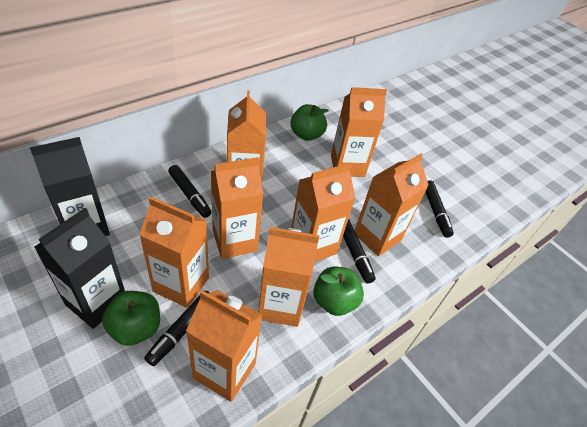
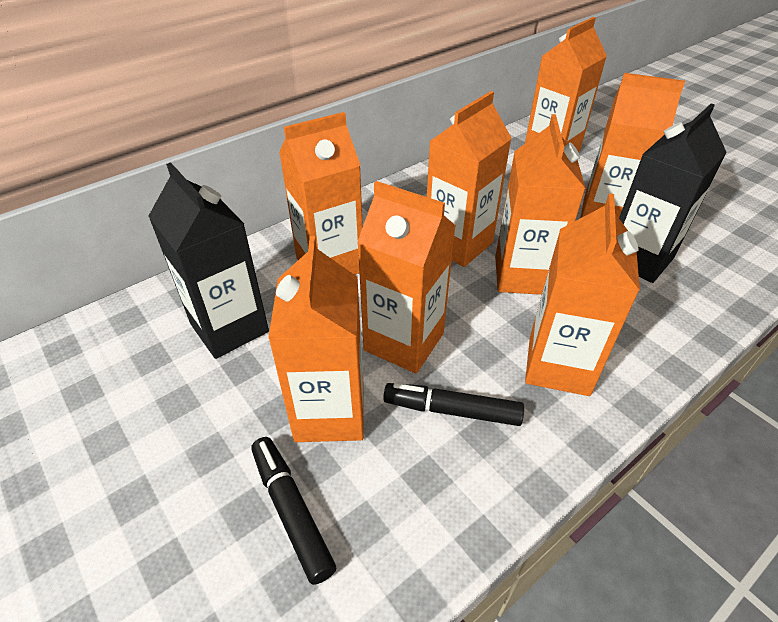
black marker: 4 -> 2
green apple: 3 -> 0

